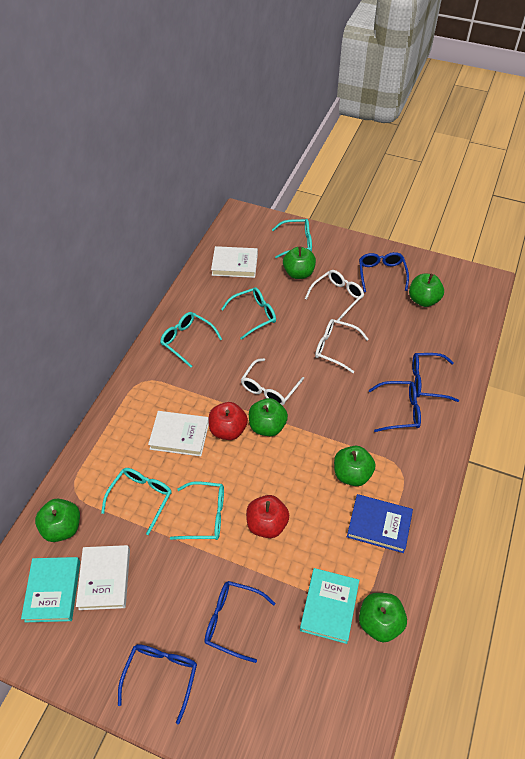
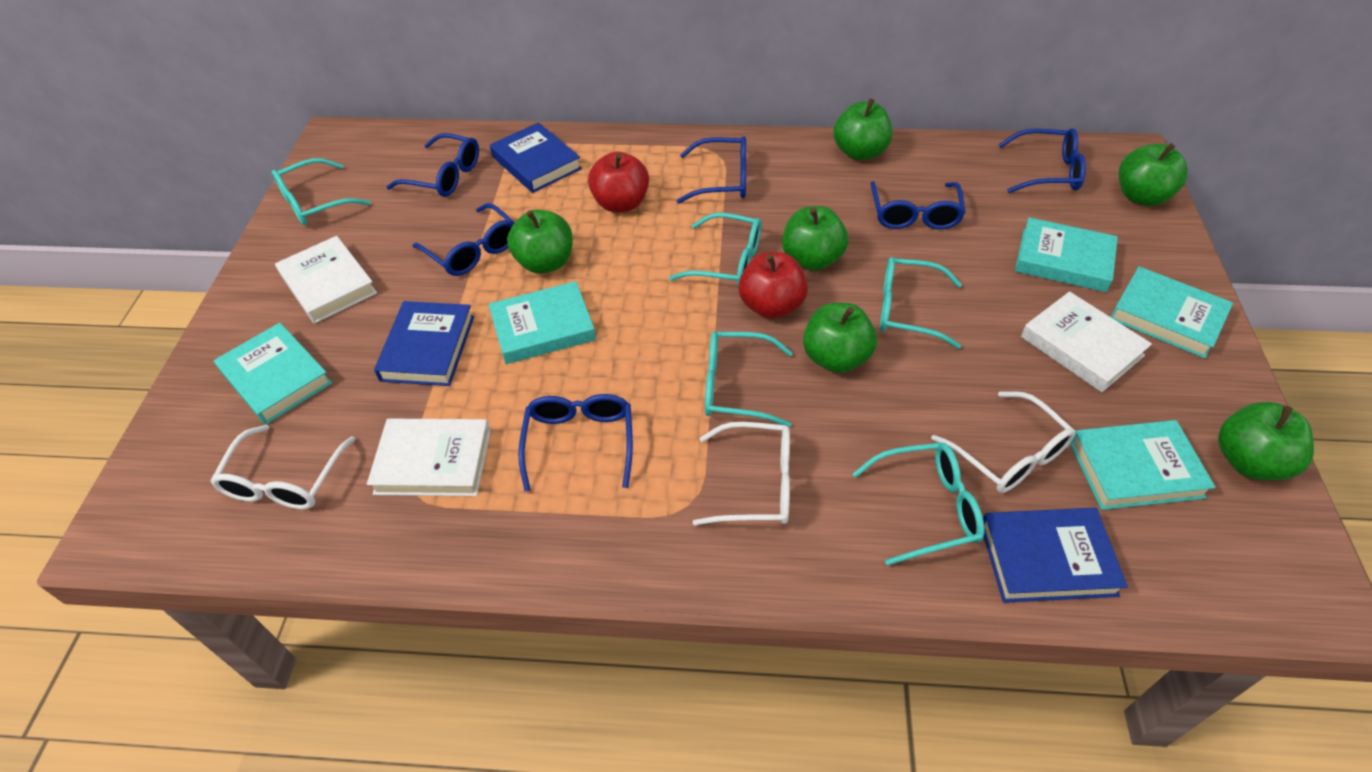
blue book: 1 -> 3
blue glasses: 5 -> 6
turquoise book: 2 -> 5

